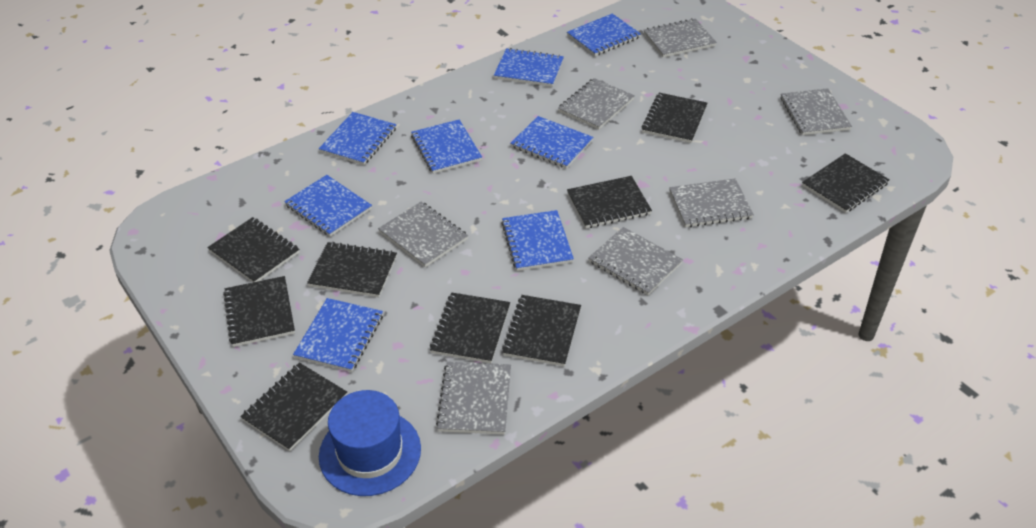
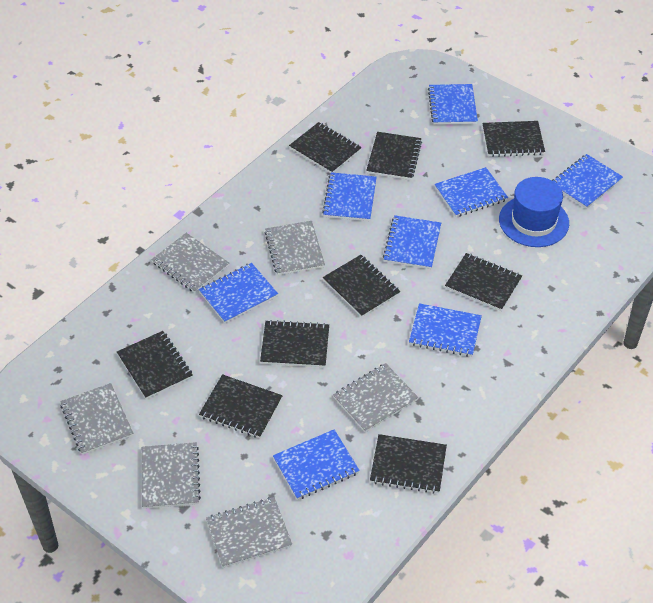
grey notebook: 7 -> 6

